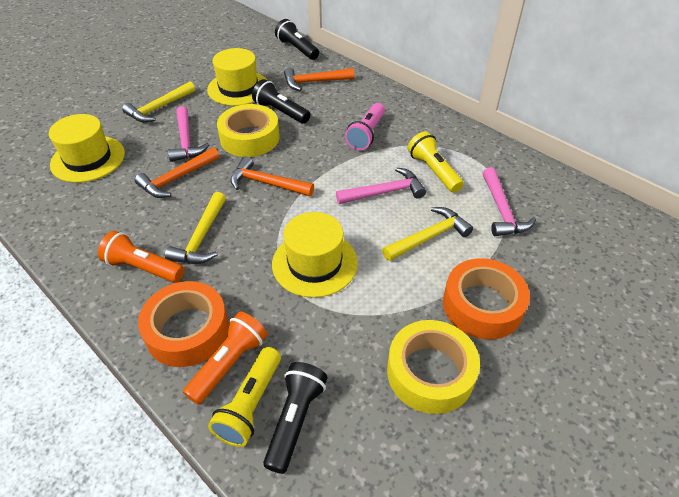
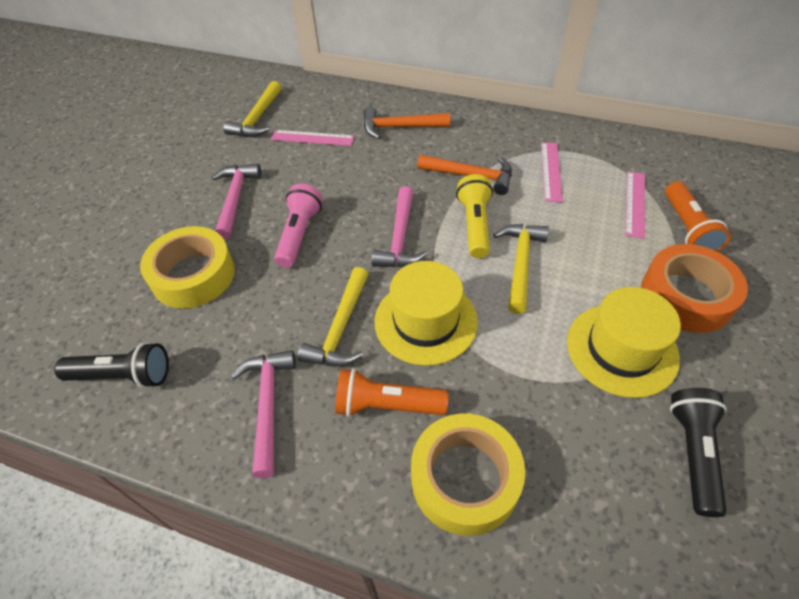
black flashlight: 3 -> 2
orange hammer: 3 -> 2
orange tape: 2 -> 1
pink ruler: 0 -> 3
yellow flashlight: 2 -> 1
yellow hat: 3 -> 2

